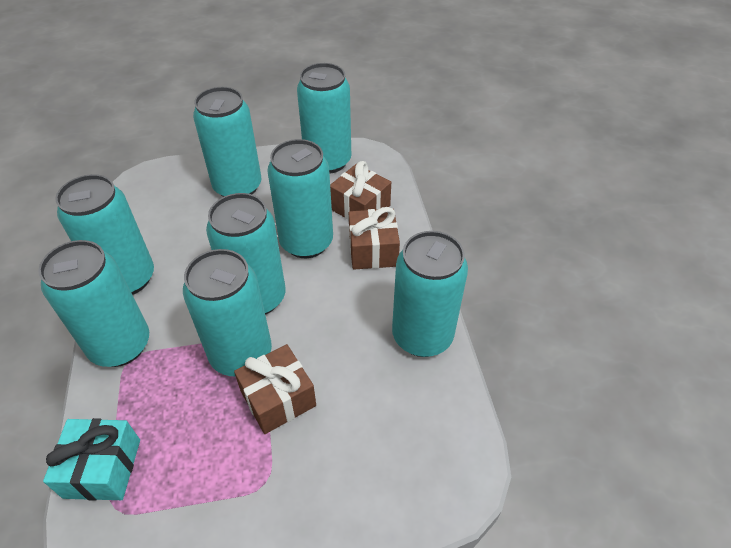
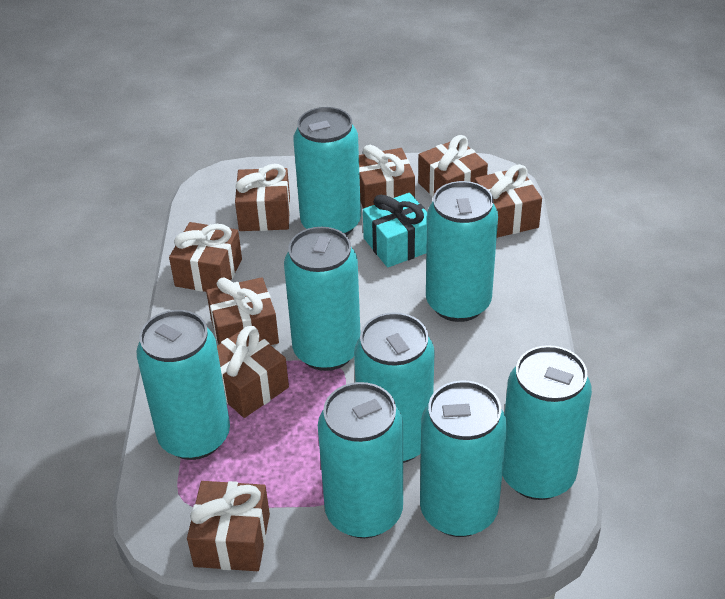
brown gift: 3 -> 8

